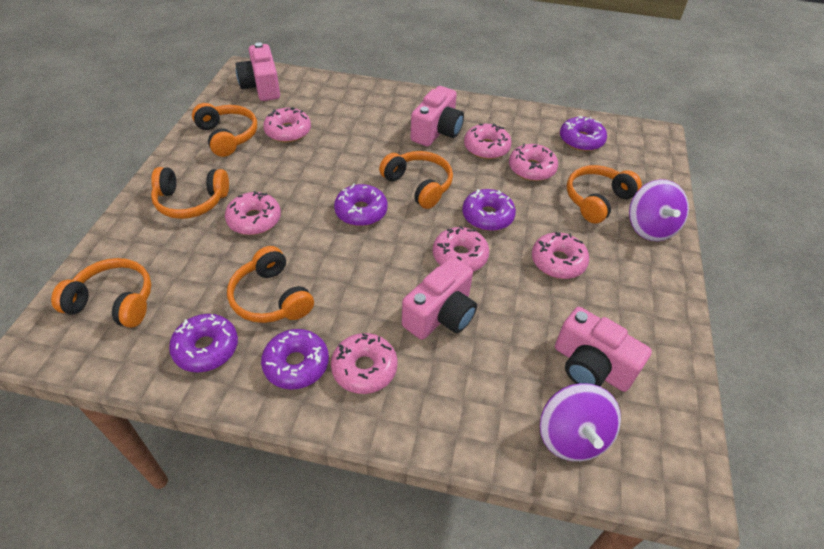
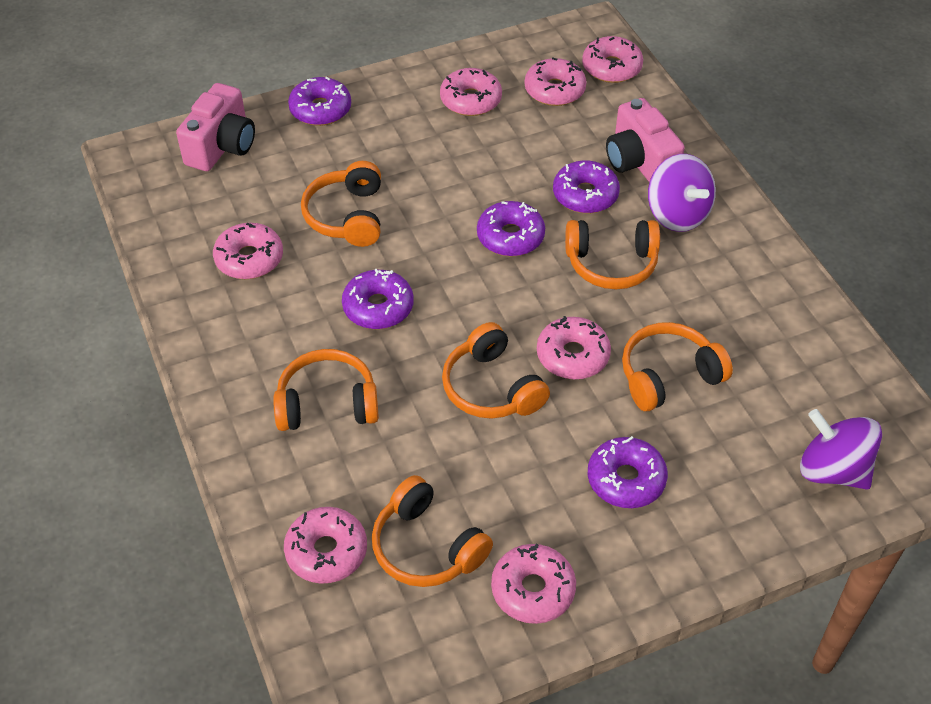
pink camera: 4 -> 2

